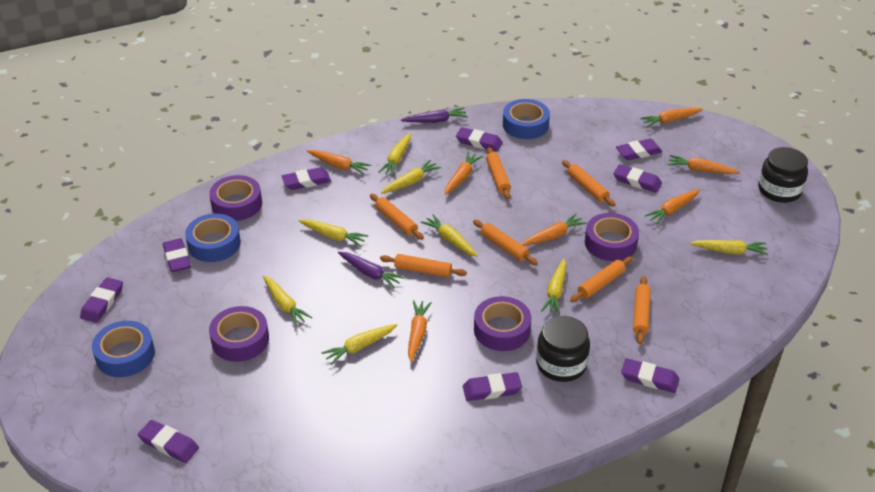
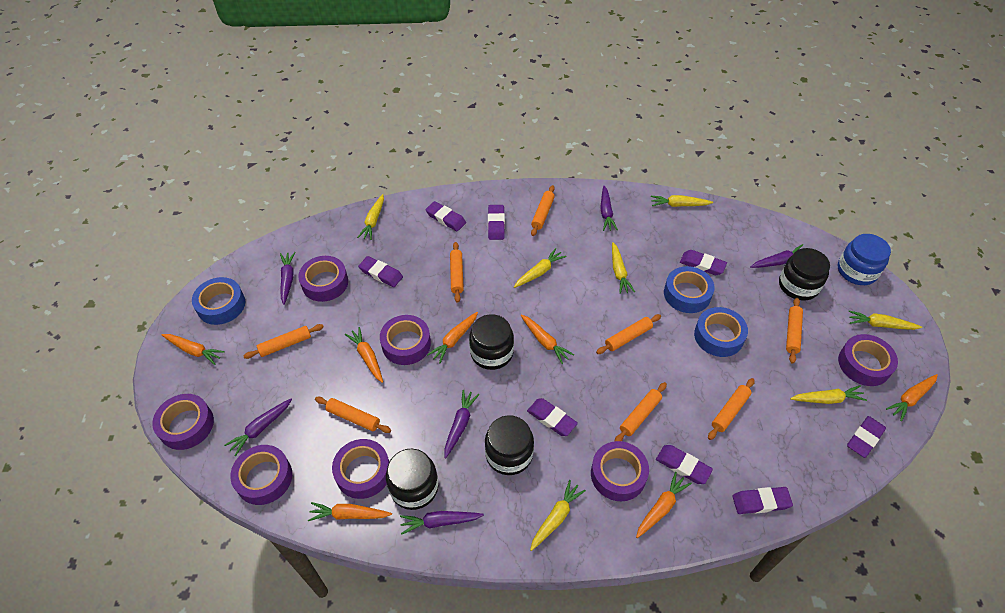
black jar: 2 -> 4
blue jar: 0 -> 1
orange rolling pin: 7 -> 8
purple carrot: 2 -> 6
purple eraser: 9 -> 8
purple tape: 4 -> 7
yellow carrot: 8 -> 7

